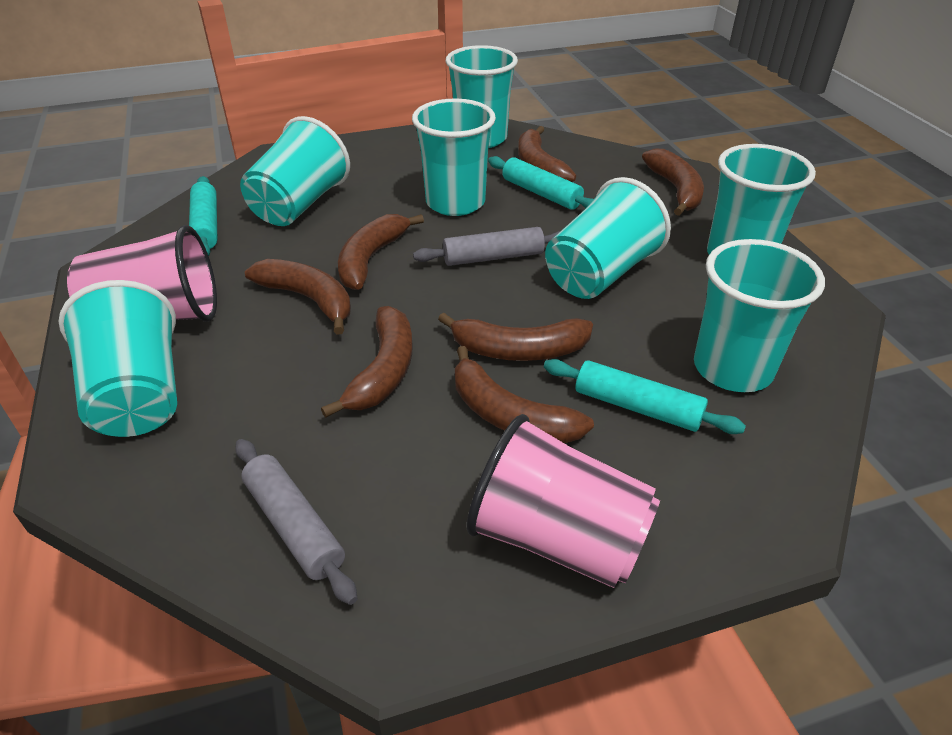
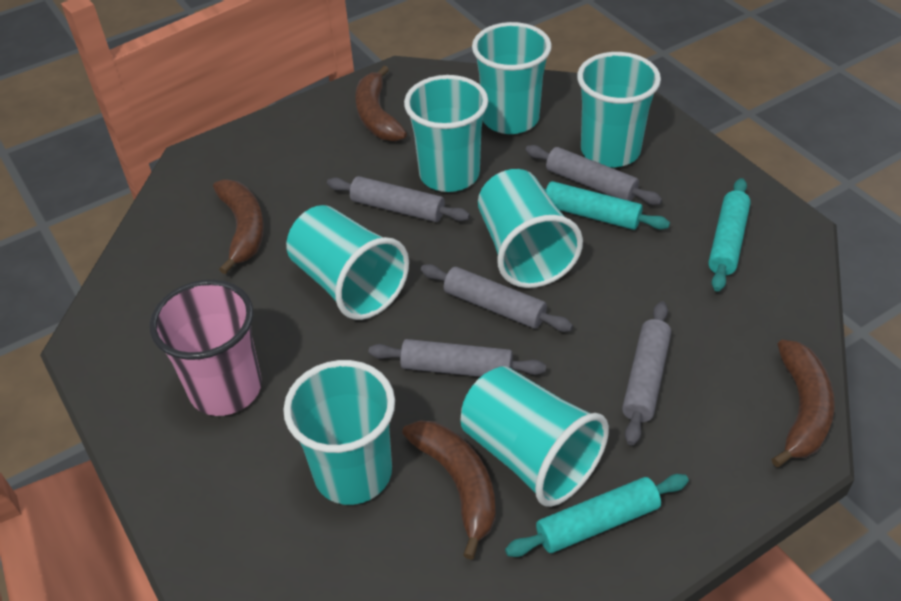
brown banana: 7 -> 4
grey rolling pin: 2 -> 5
pink cup: 2 -> 1

